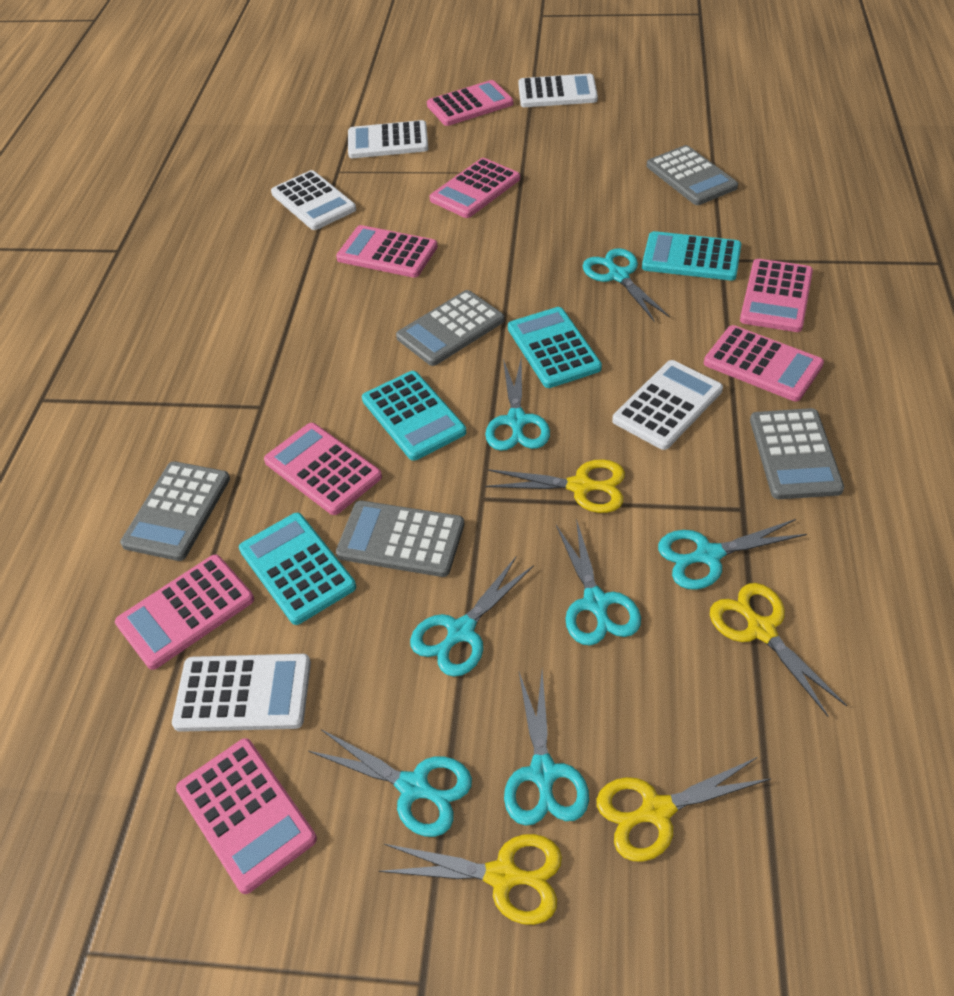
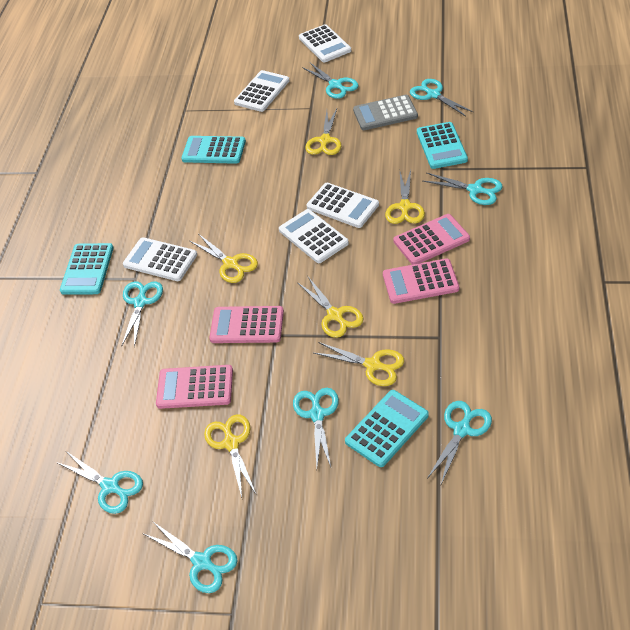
grey calculator: 5 -> 1
pink calculator: 8 -> 4
turquoise scissors: 7 -> 8
yellow scissors: 4 -> 6

